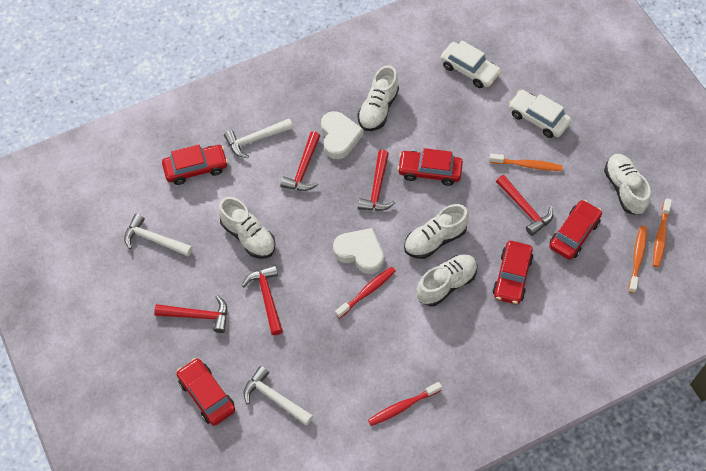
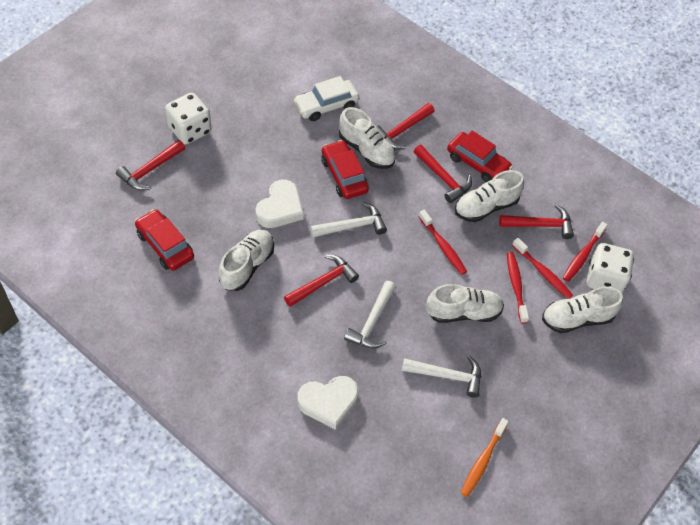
orange toothbrush: 3 -> 1
red car: 5 -> 3
red toothbrush: 2 -> 4
white car: 2 -> 1
white dice: 0 -> 2

